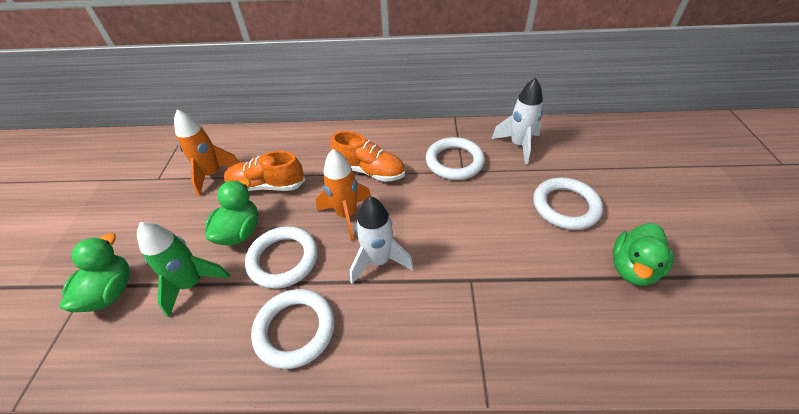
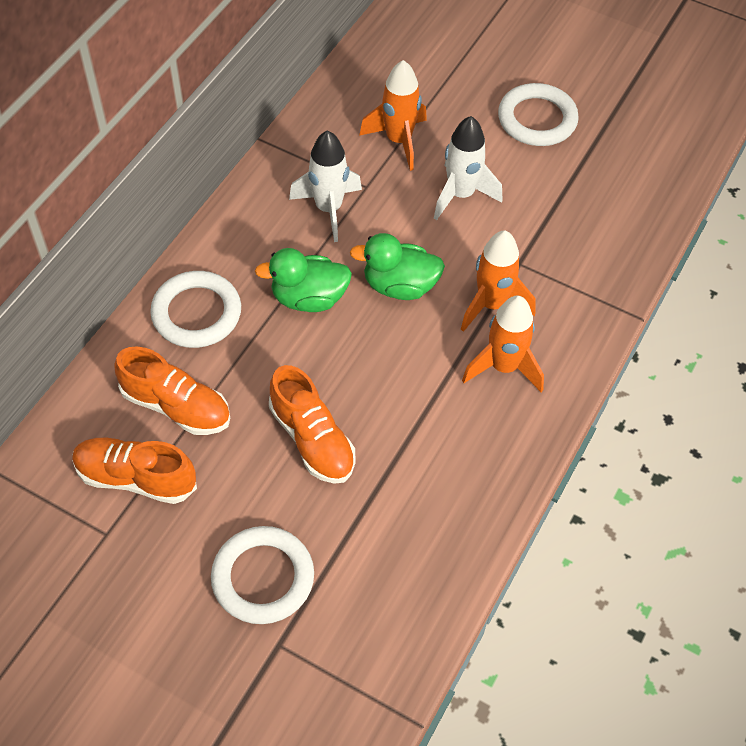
green duck: 3 -> 2
green rocket: 1 -> 0
orange rocket: 2 -> 3
orange shoe: 2 -> 3
white ring: 4 -> 3

